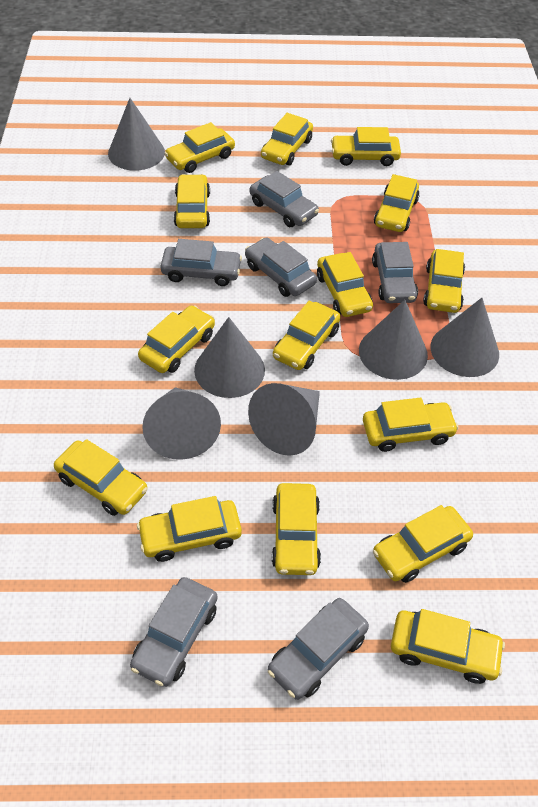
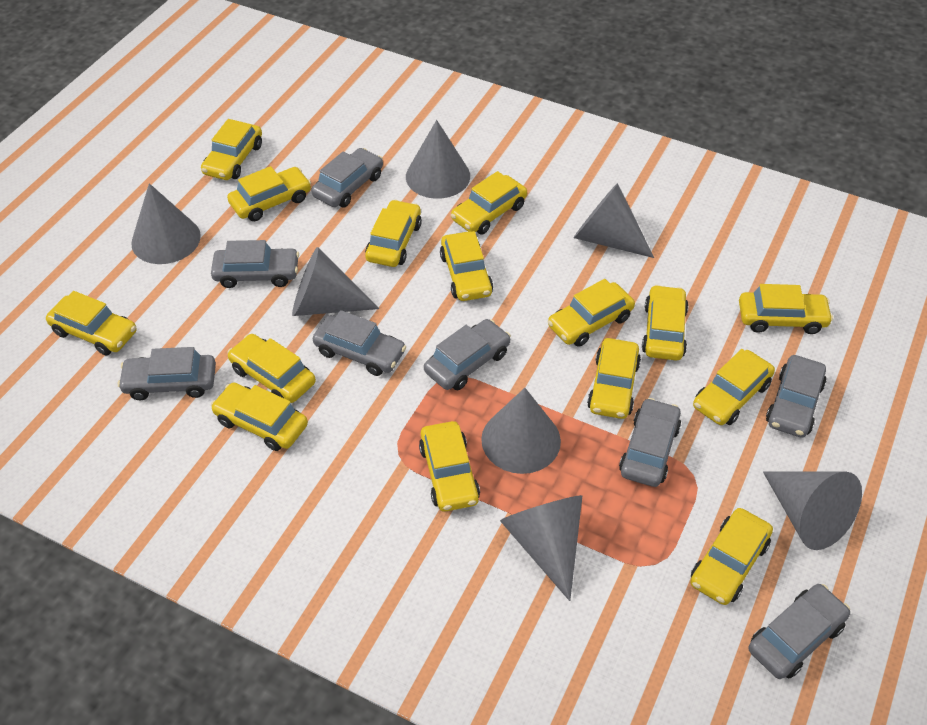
grey car: 6 -> 8
grey cone: 6 -> 7

